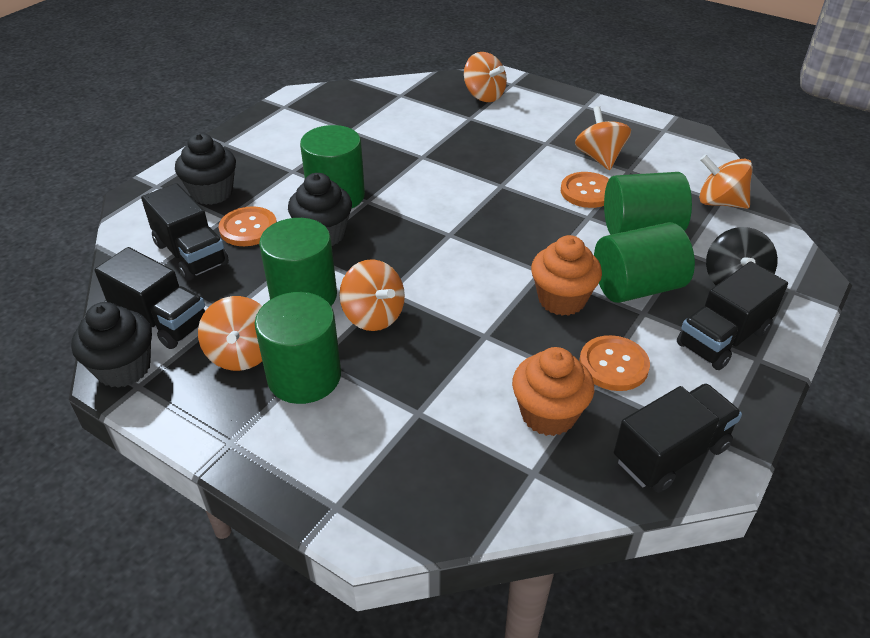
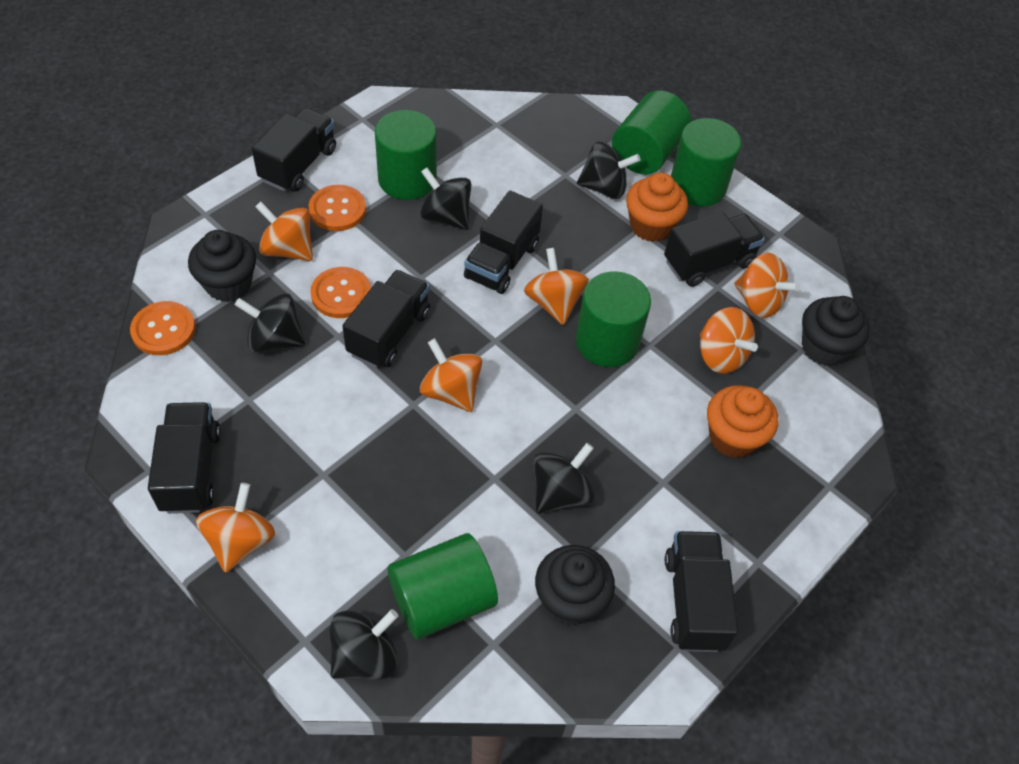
black spinning top: 1 -> 5
black truck: 4 -> 6
orange spinning top: 5 -> 6

